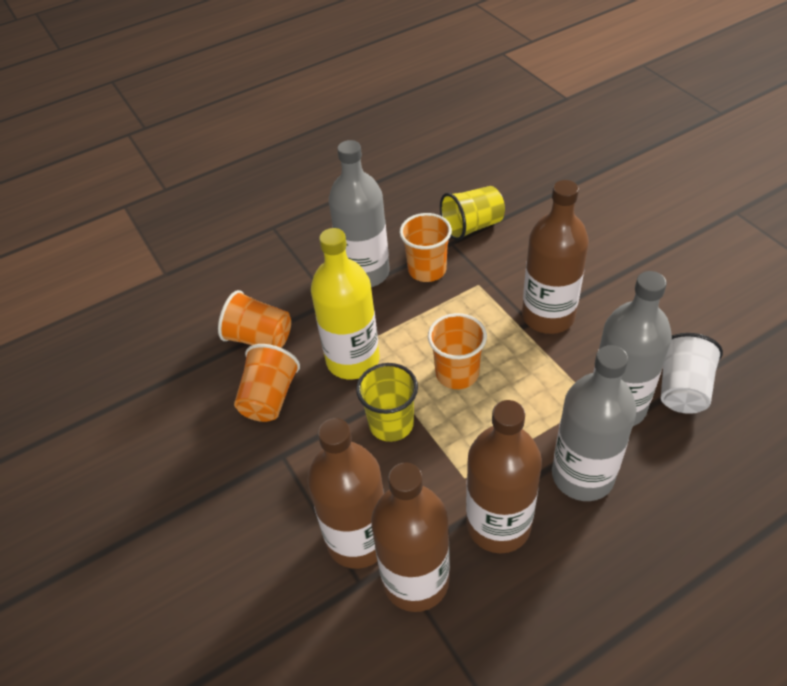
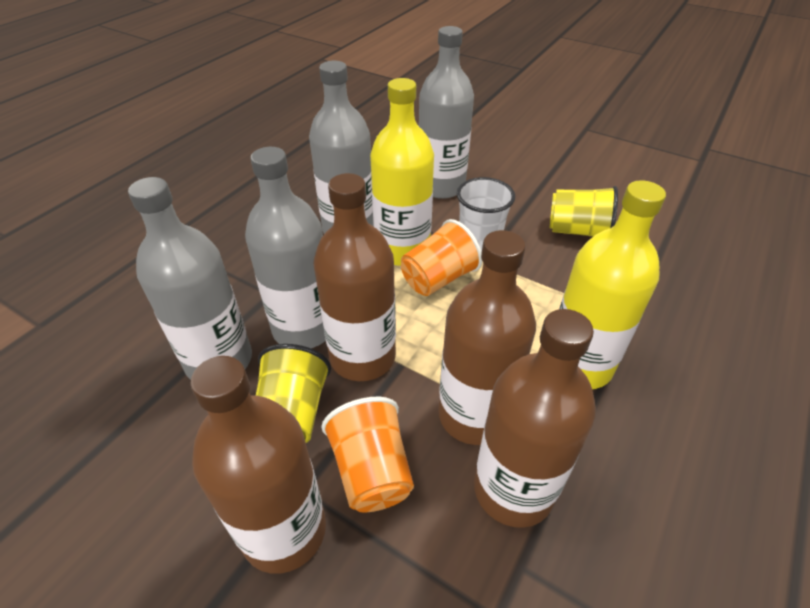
grey bottle: 3 -> 4
orange cup: 4 -> 2
yellow bottle: 1 -> 2

